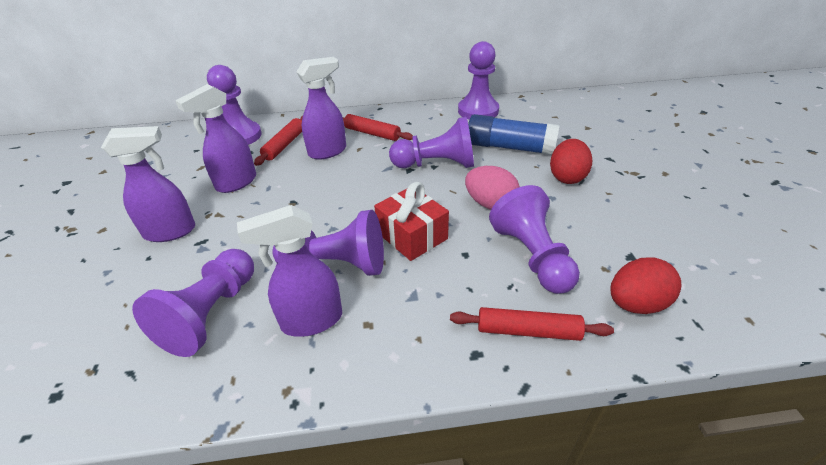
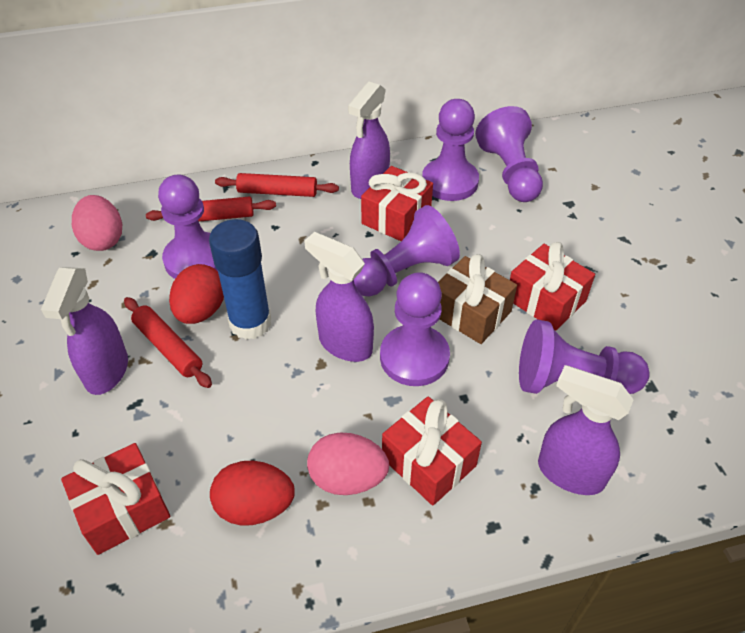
brown gift: 0 -> 1
pink egg: 1 -> 2
red gift: 1 -> 4

